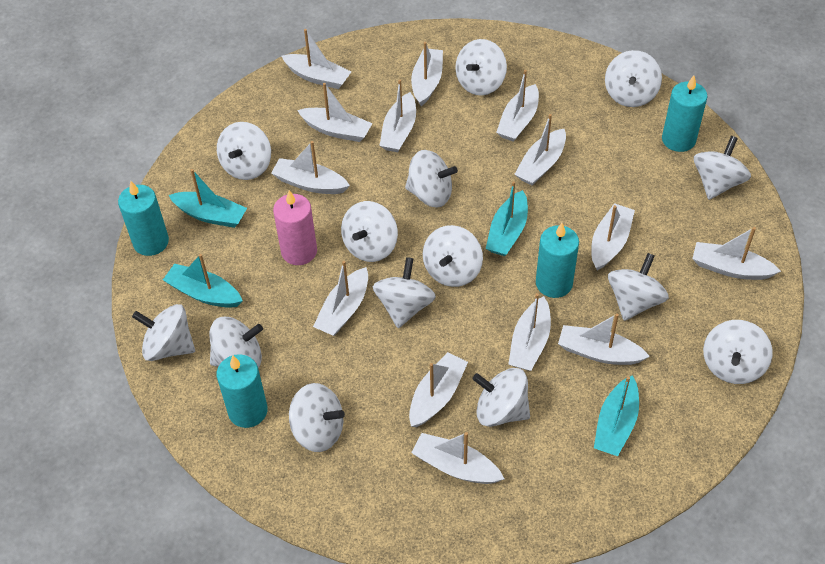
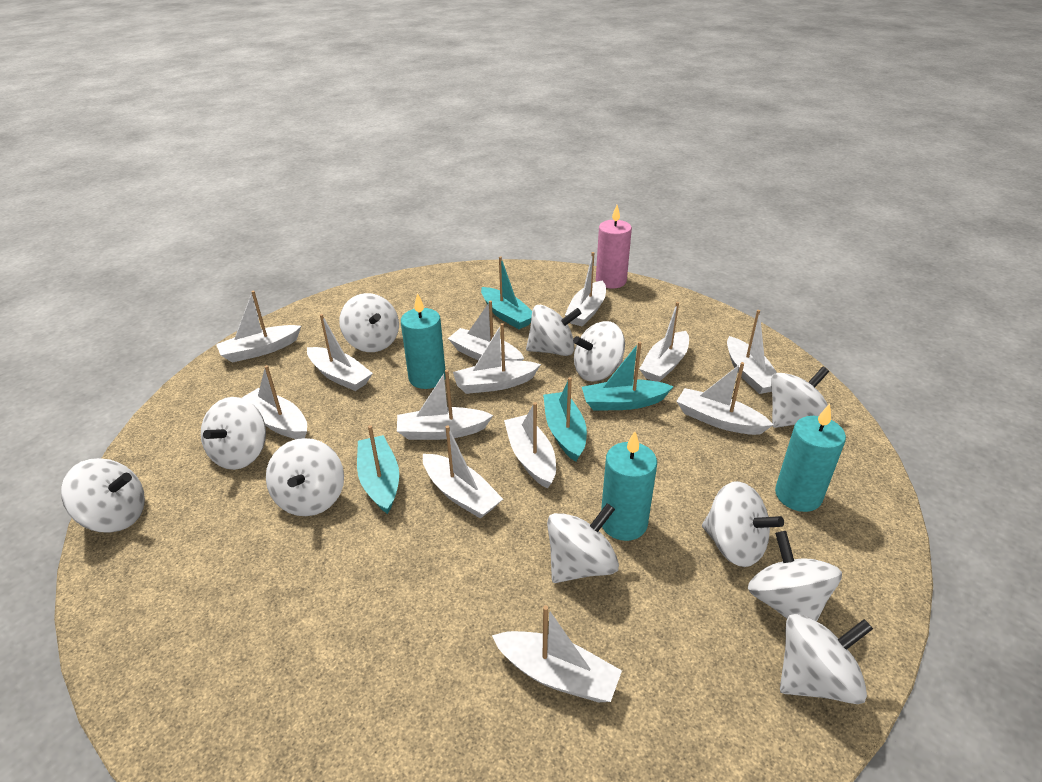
turquoise candle: 4 -> 3
white boat: 14 -> 13
white spinning top: 14 -> 11

